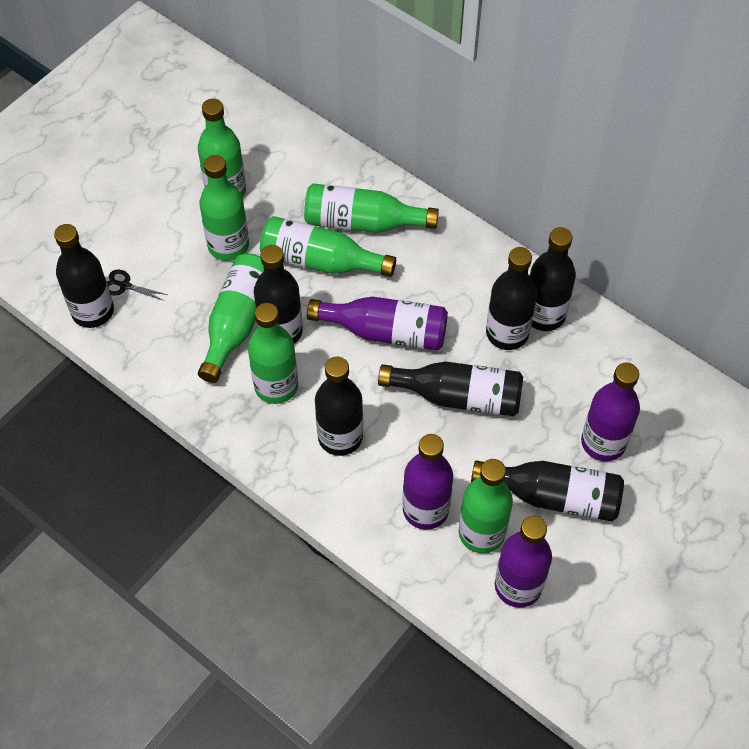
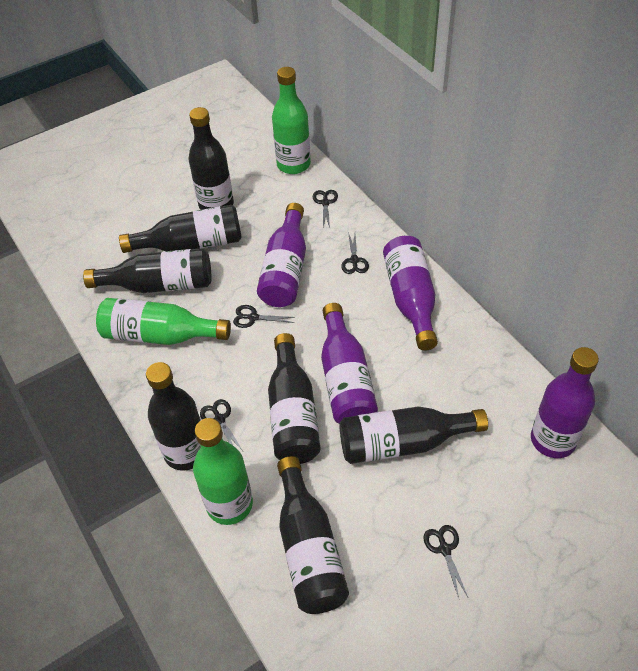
black scissors: 1 -> 5
green bottle: 7 -> 3

